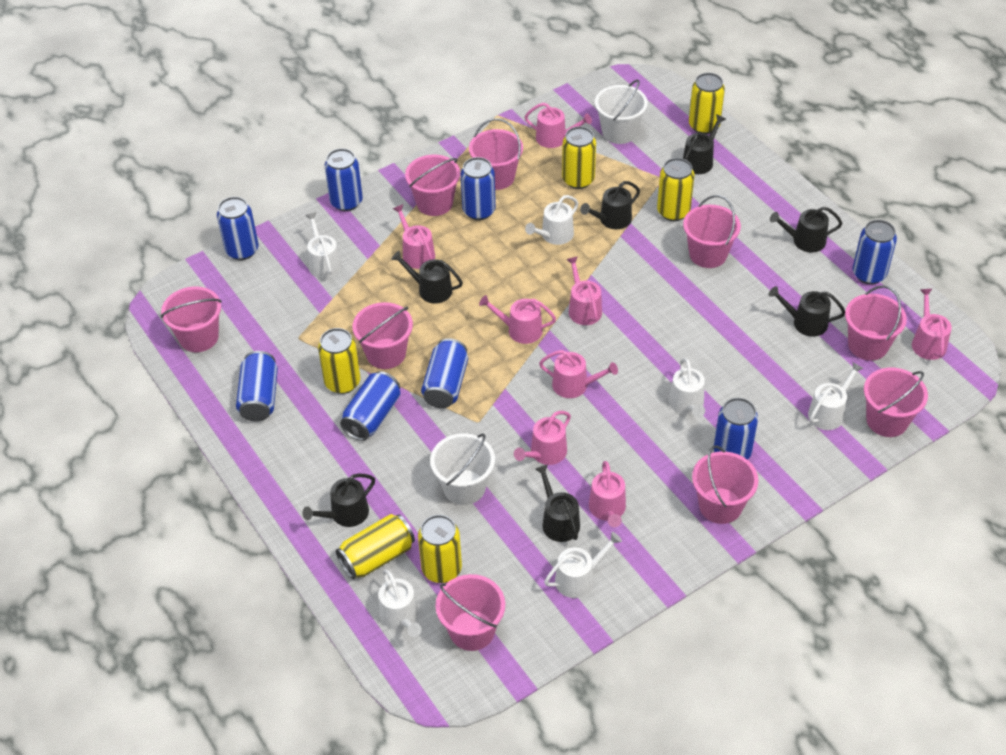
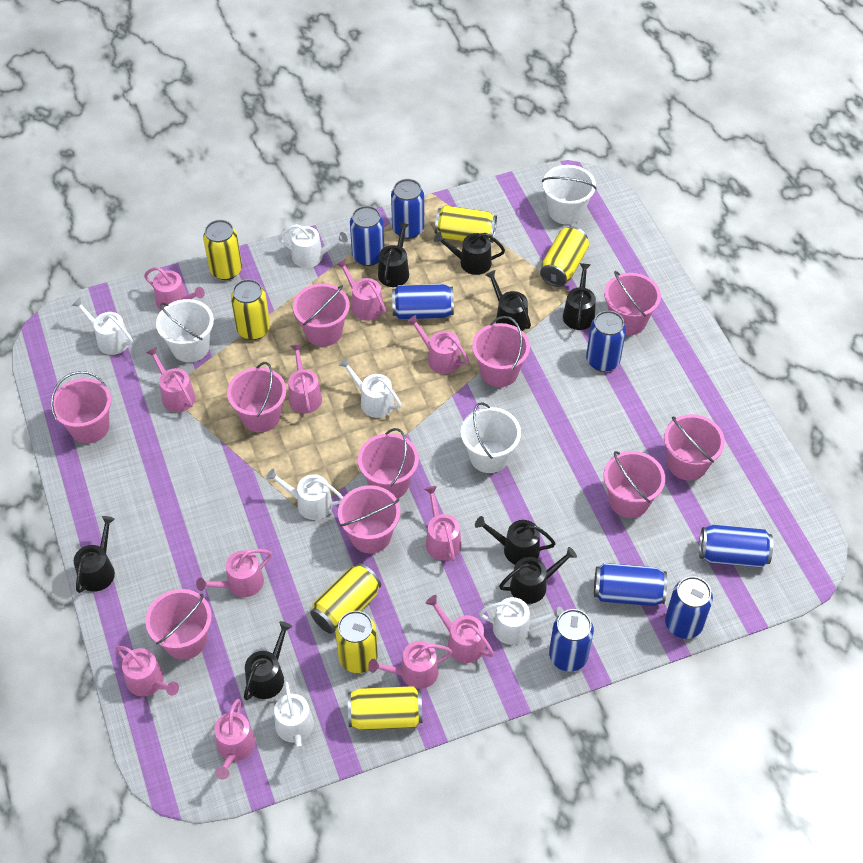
black watering can: 7 -> 8
pink bucket: 9 -> 10
pink watering can: 8 -> 11
white bucket: 2 -> 3
yellow can: 6 -> 7

